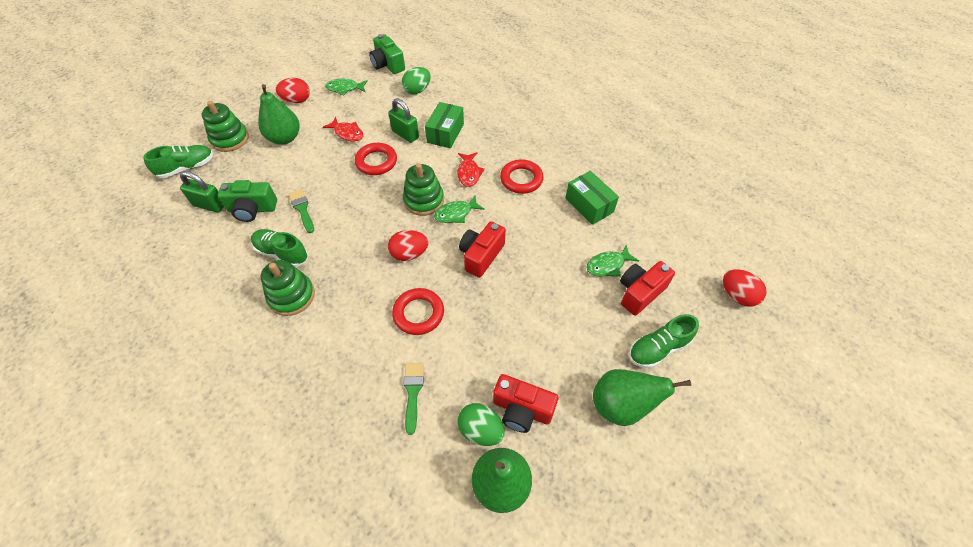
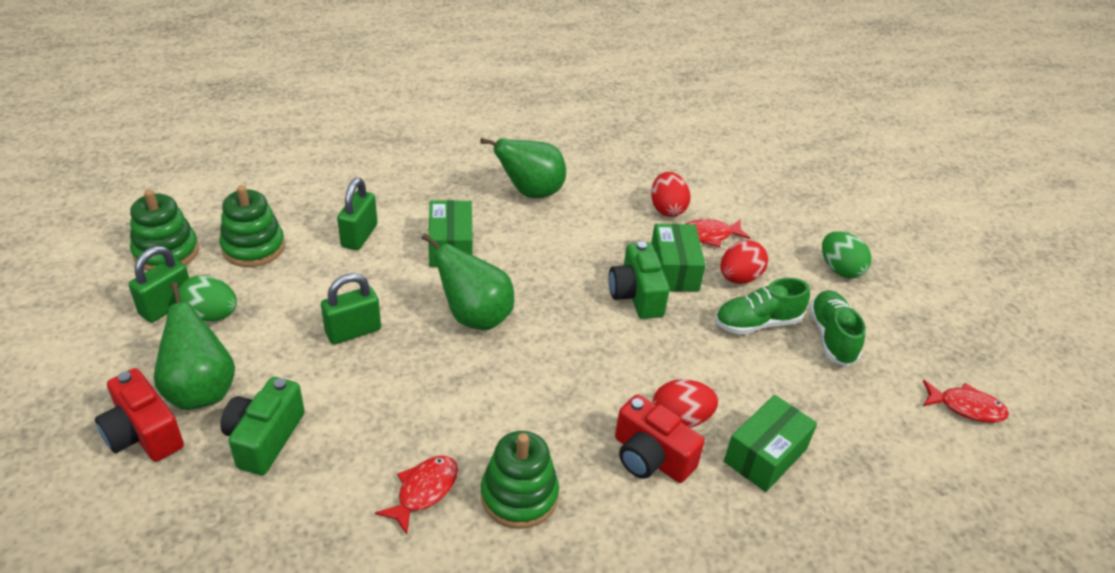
green box: 2 -> 3
green brush: 2 -> 0
green fish: 3 -> 0
green padlock: 2 -> 3
green shoe: 3 -> 2
red camera: 3 -> 2
red fish: 2 -> 3
red ring: 3 -> 0

